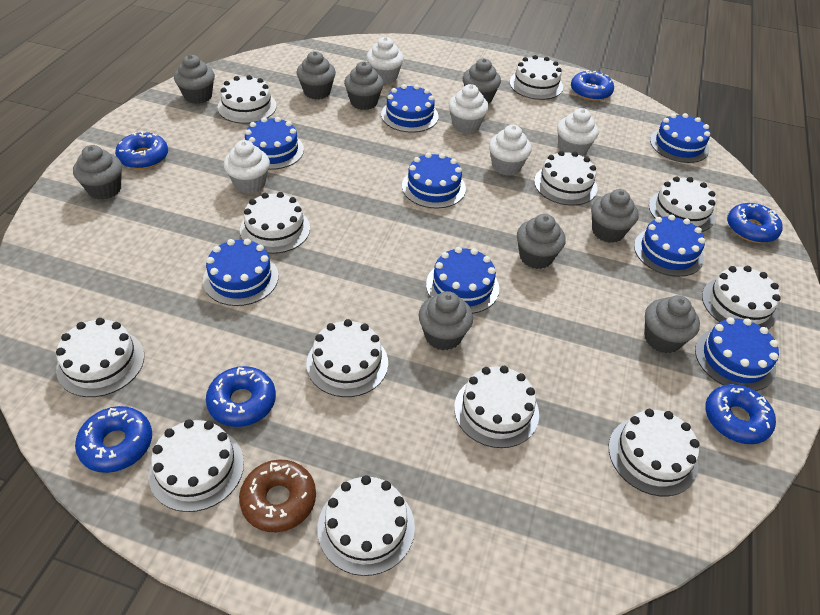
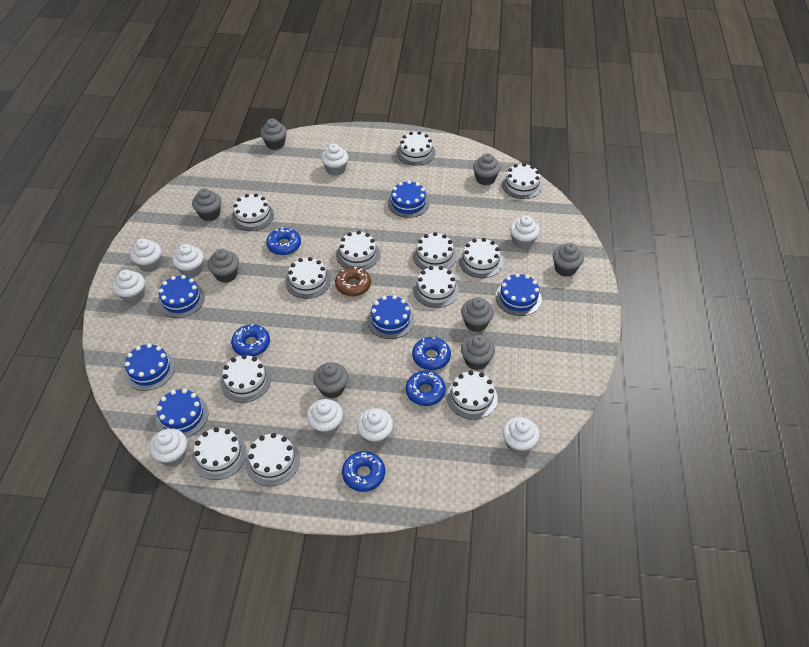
blue cake: 8 -> 6
blue donut: 6 -> 5
grey cupcake: 9 -> 8
white cupcake: 5 -> 9

